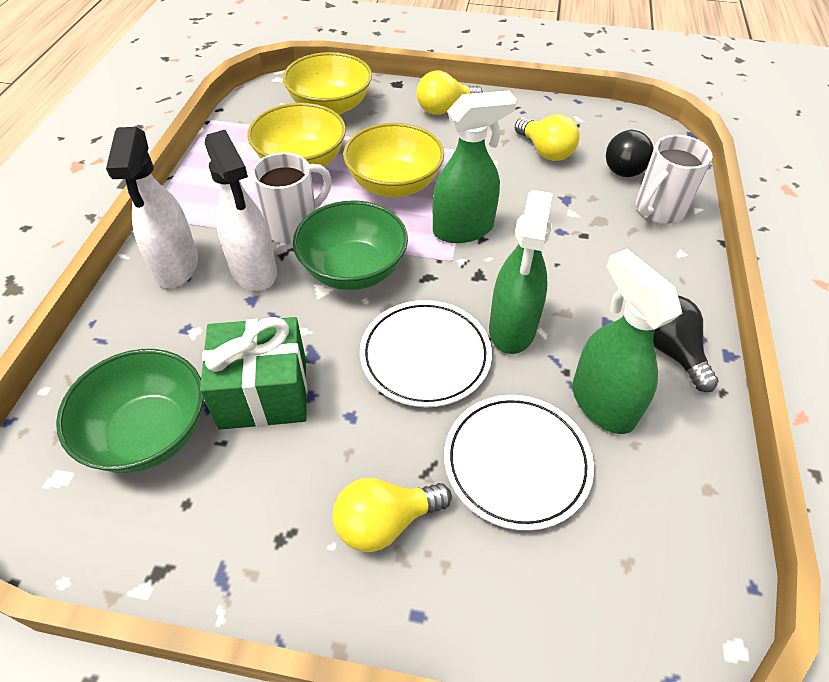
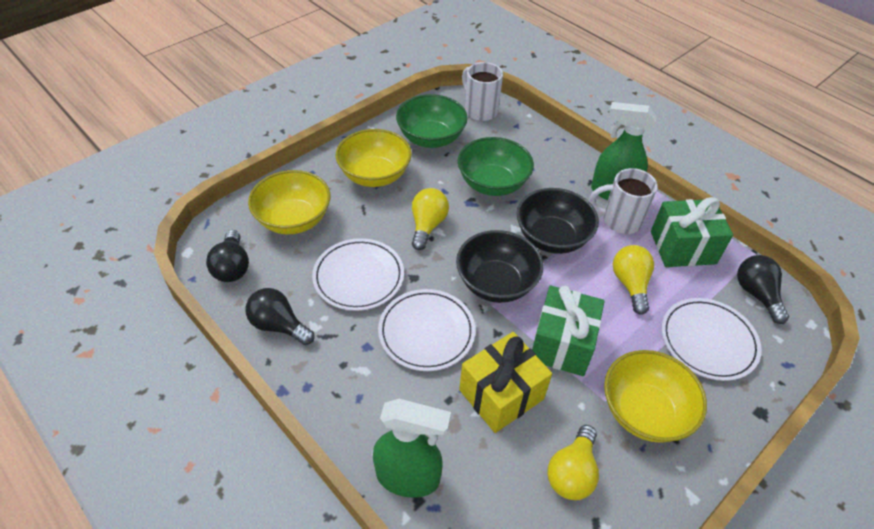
black bowl: 0 -> 2
black light bulb: 2 -> 3
green gift: 1 -> 2
green spray bottle: 3 -> 2
white plate: 2 -> 3
white spray bottle: 2 -> 0
yellow gift: 0 -> 1

